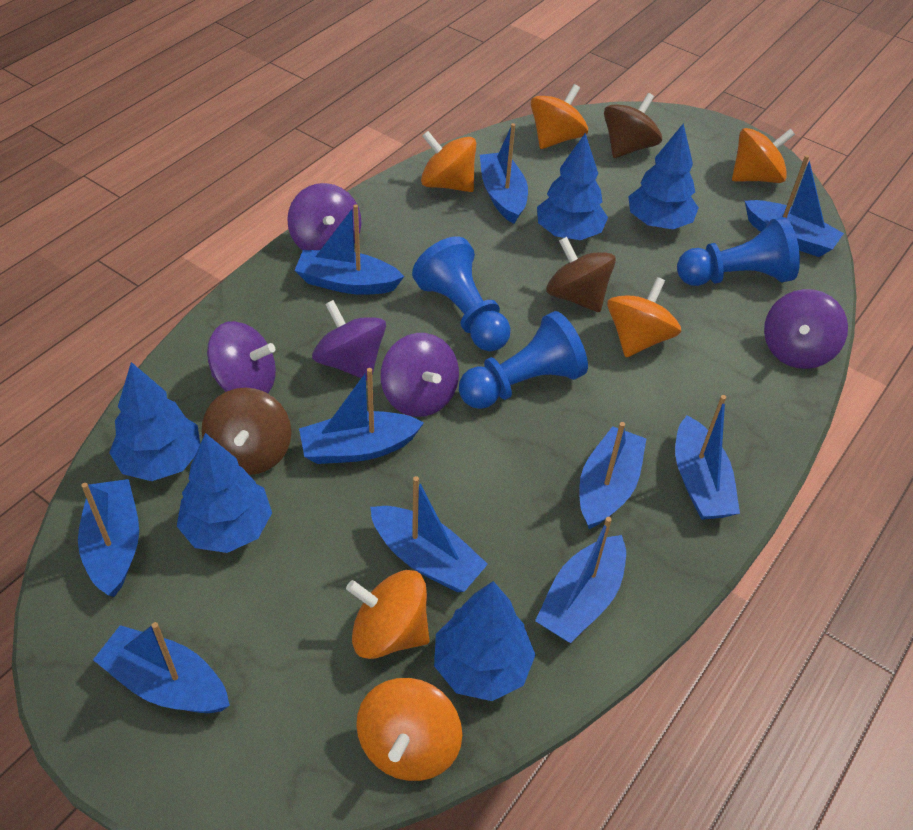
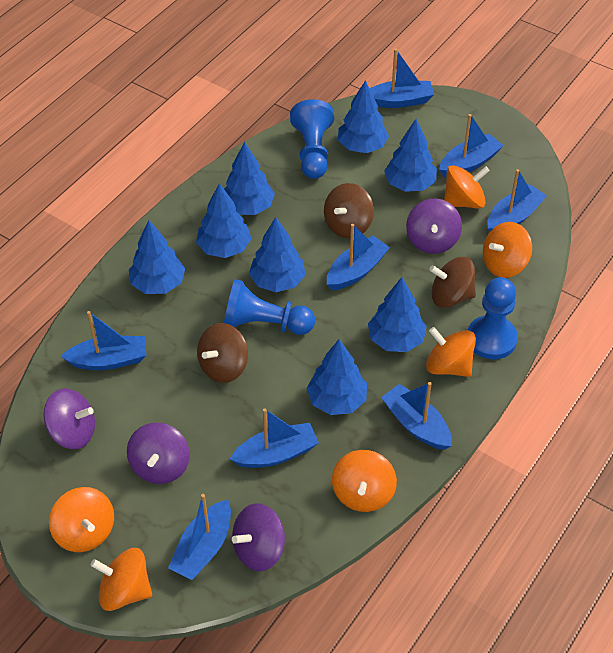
blue boat: 10 -> 8
blue tree: 5 -> 8
purple spinning top: 5 -> 4

